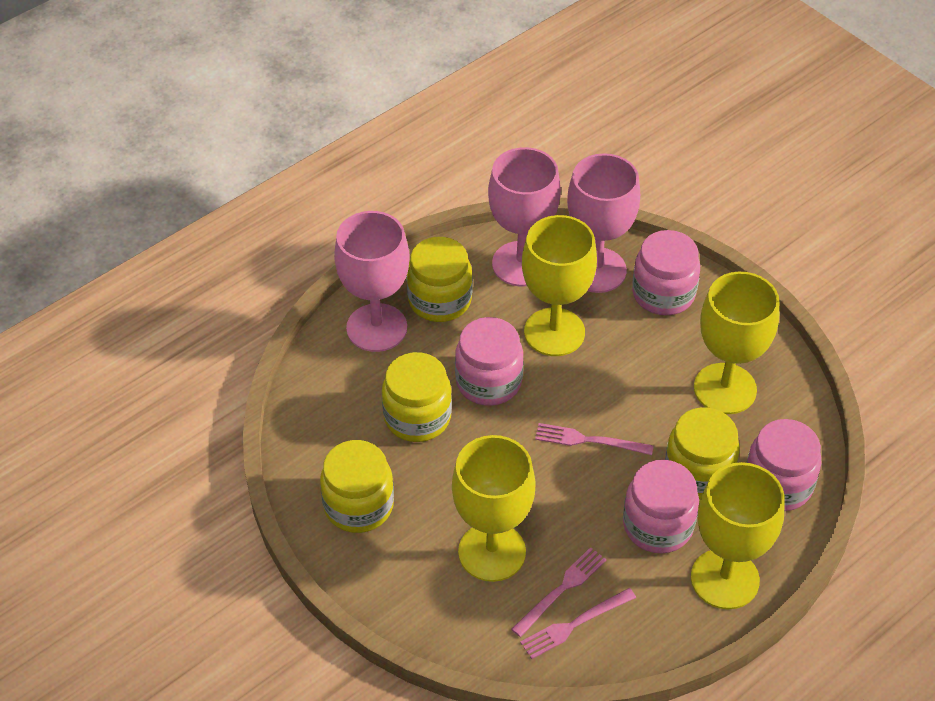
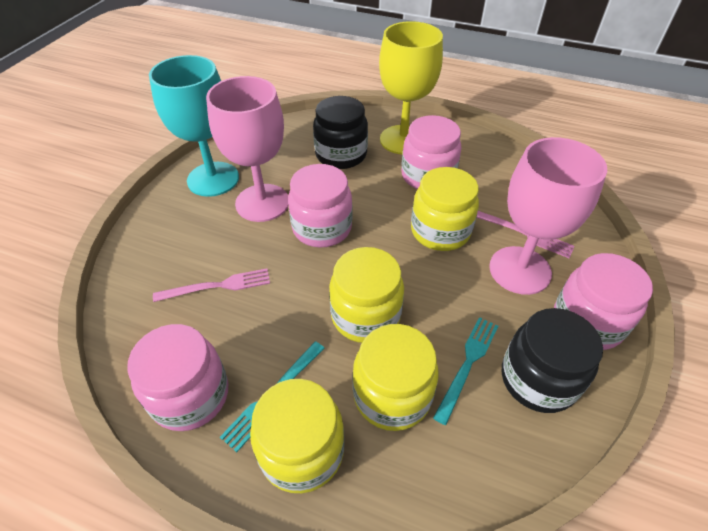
black jar: 0 -> 2
pink fork: 3 -> 2
pink goblet: 3 -> 2
turquoise fork: 0 -> 2
turquoise goblet: 0 -> 1
yellow goblet: 4 -> 1

